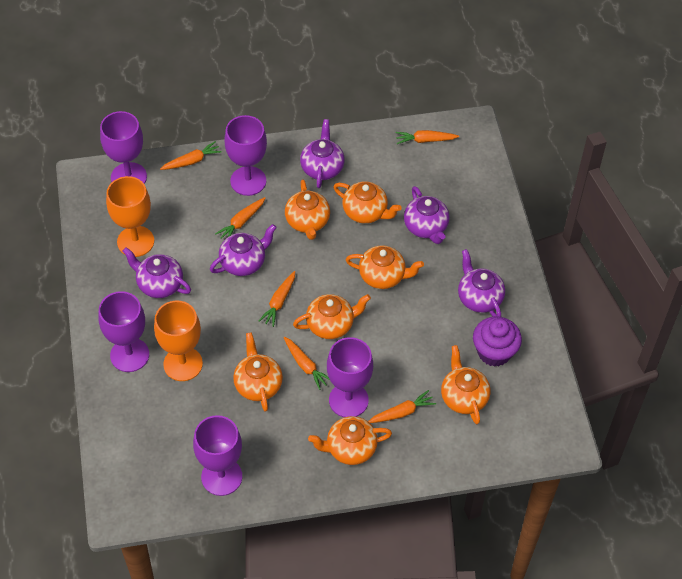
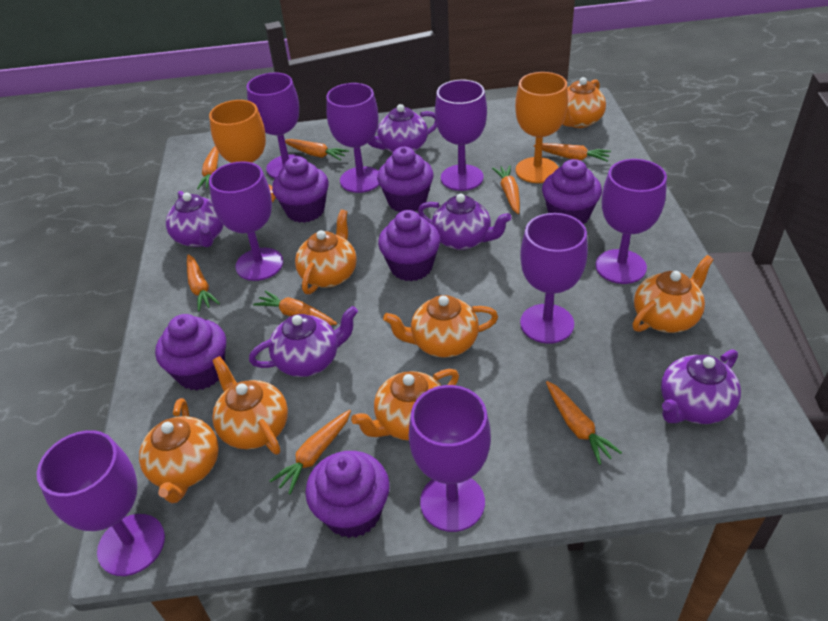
orange carrot: 6 -> 8
purple cupcake: 1 -> 6
purple goblet: 5 -> 8

